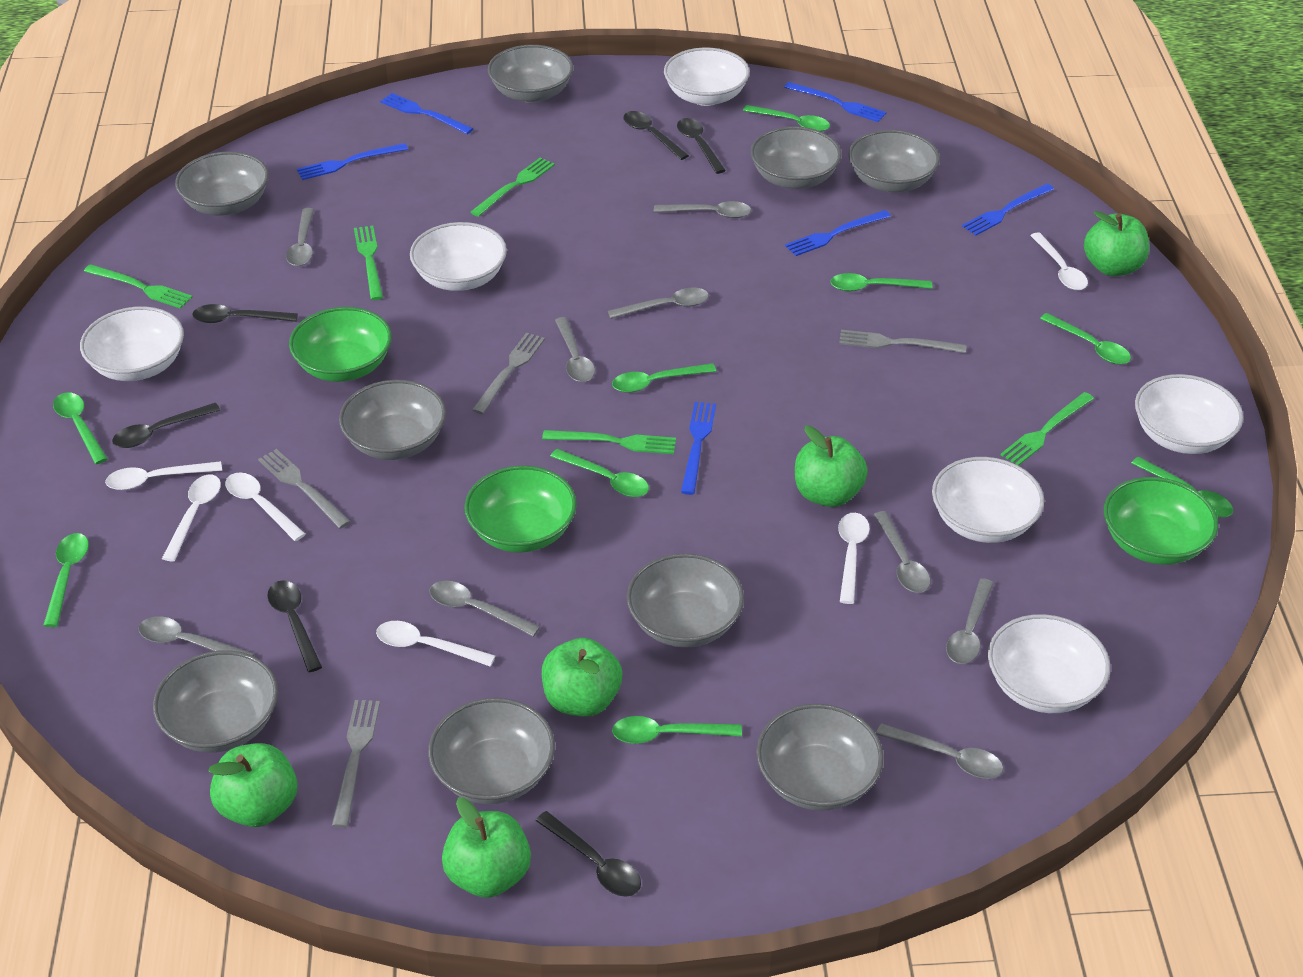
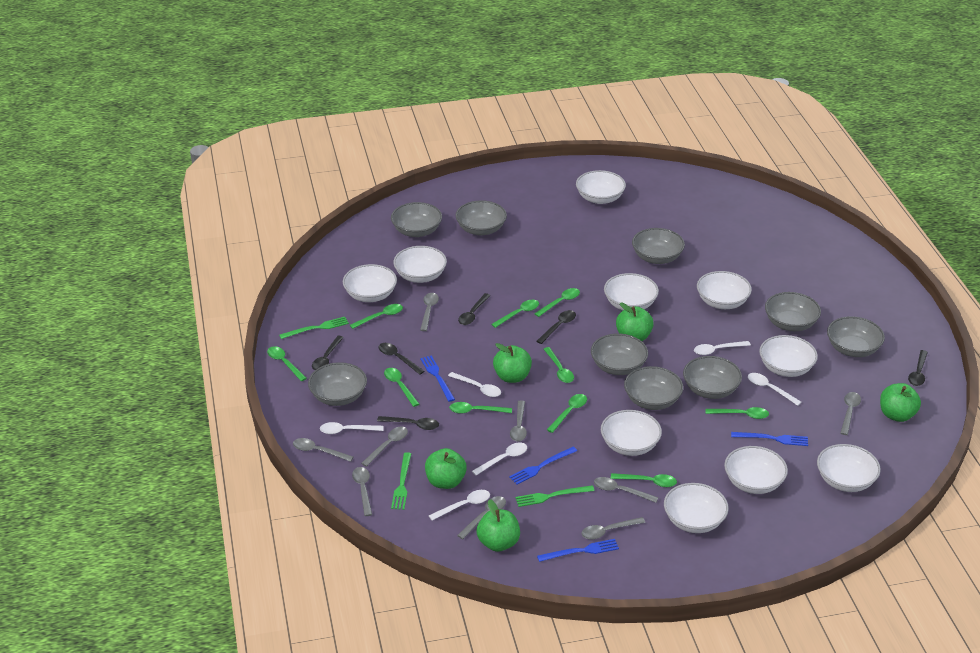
blue fork: 6 -> 4
green bowl: 3 -> 0
green fork: 5 -> 3
green spoon: 9 -> 10
grey fork: 4 -> 0
white bowl: 6 -> 10

